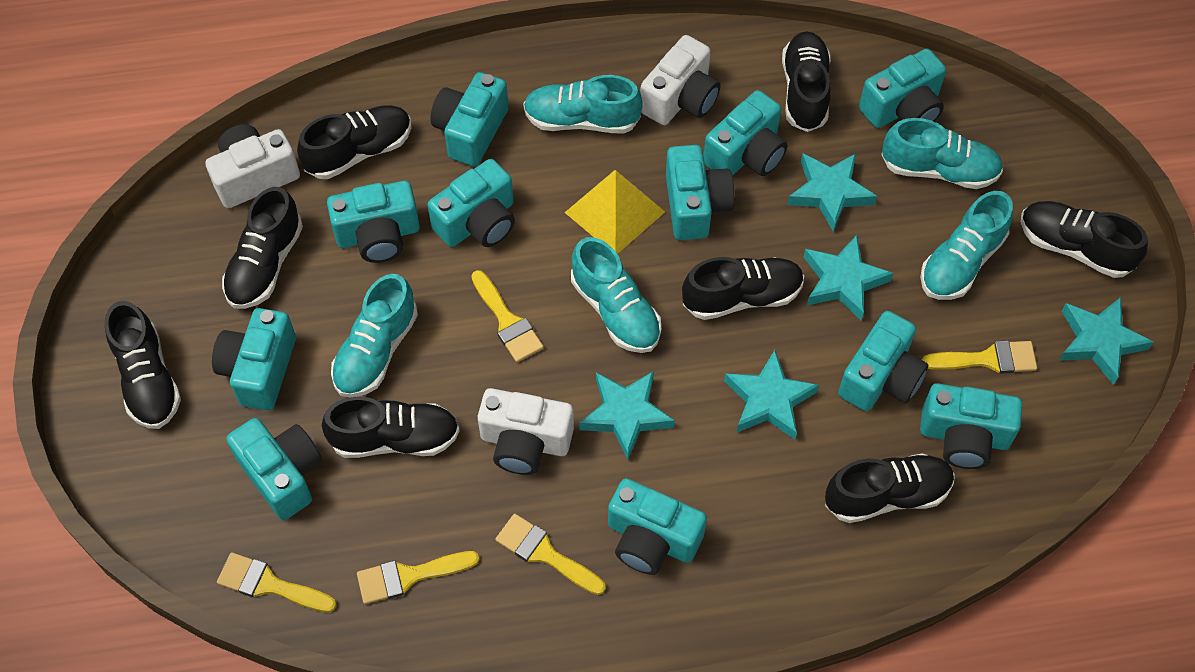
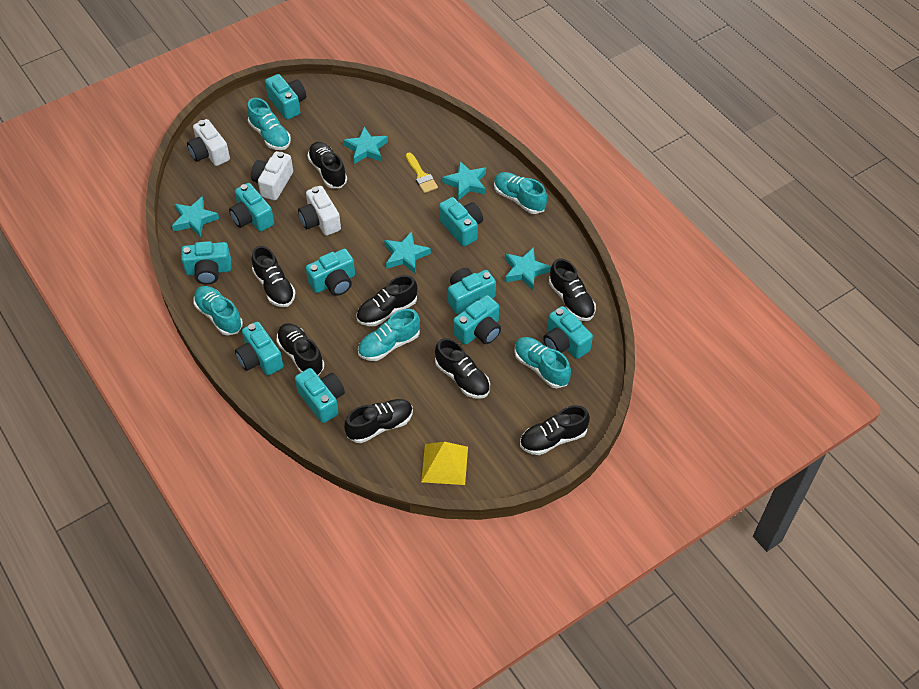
turquoise camera: 11 -> 10
yellow brush: 5 -> 1

